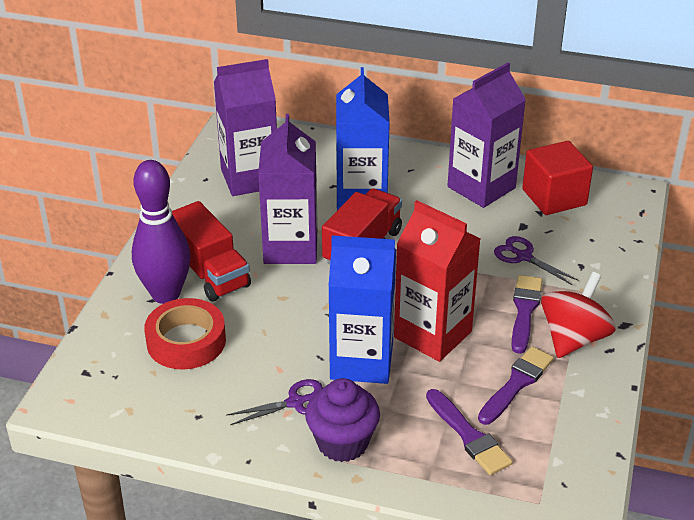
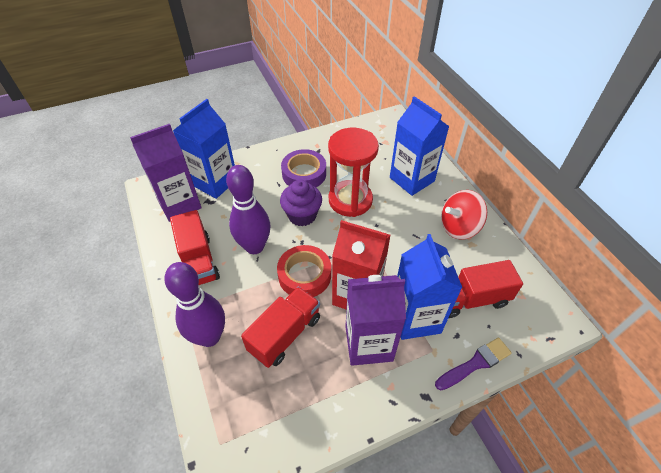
blue carton: 2 -> 3
purple bowling pin: 1 -> 2
purple brush: 3 -> 1
purple carton: 3 -> 2
purple scissors: 2 -> 0
purple tape: 0 -> 1
red cube: 1 -> 0
red hourglass: 0 -> 1
red truck: 2 -> 3

